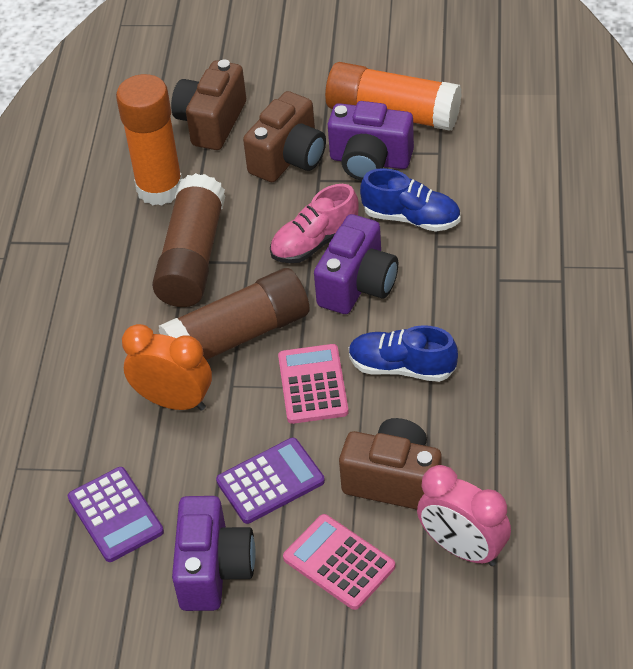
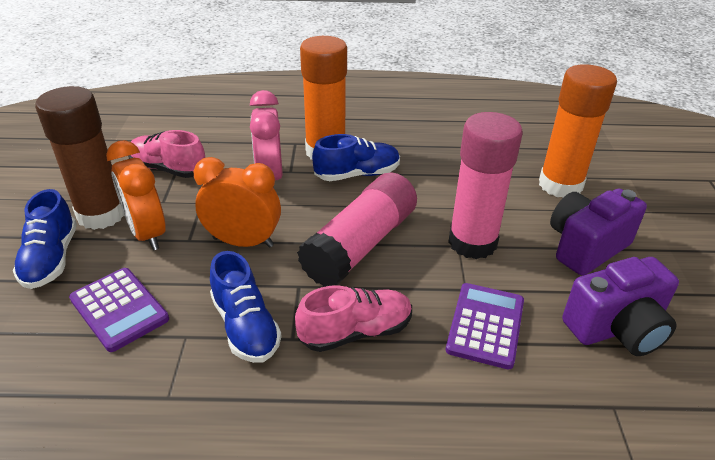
blue shoe: 2 -> 3
brown camera: 3 -> 0
brown glue stick: 2 -> 1
orange clock: 1 -> 2
pink calculator: 2 -> 0
pink glue stick: 0 -> 2
pink shoe: 1 -> 2
purple camera: 3 -> 2

